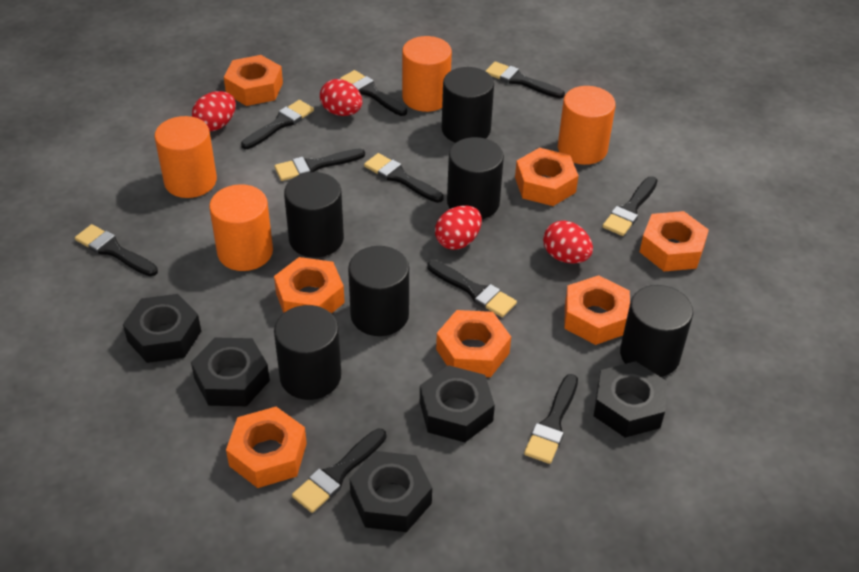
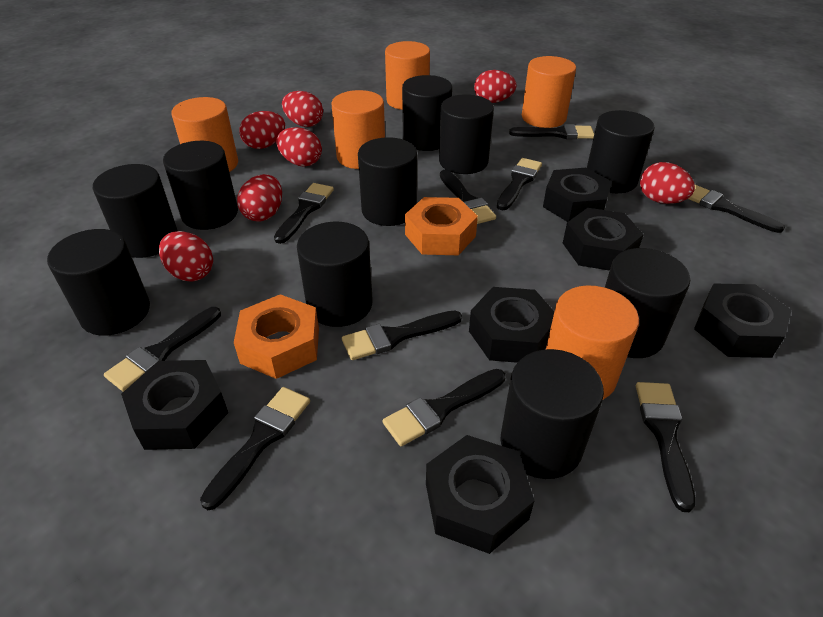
black cylinder: 6 -> 10
black nut: 5 -> 6
orange cylinder: 4 -> 5
orange nut: 7 -> 2
red egg: 4 -> 7

